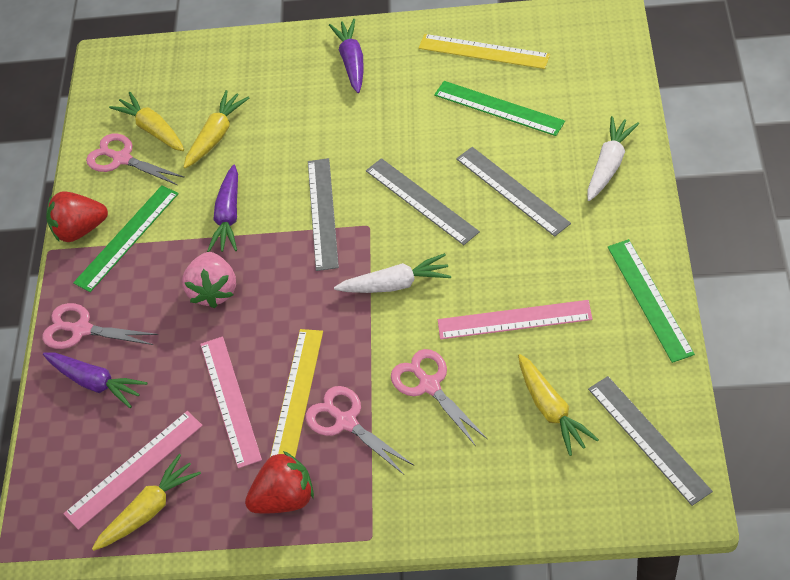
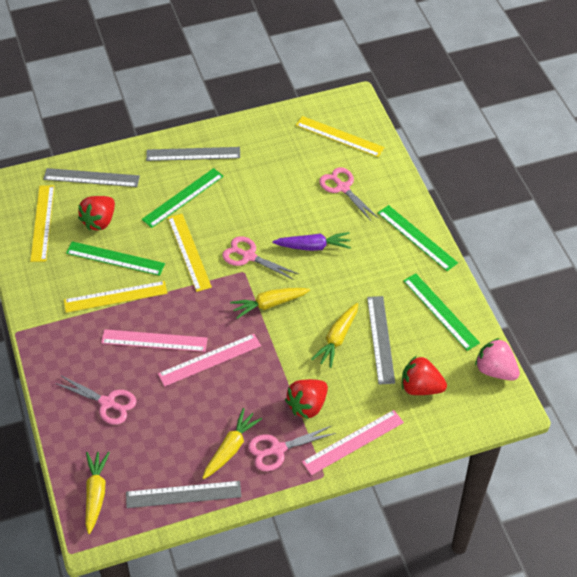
green ruler: 3 -> 4
purple carrot: 3 -> 1
red strawberry: 2 -> 3
white carrot: 2 -> 0
yellow ruler: 2 -> 4

